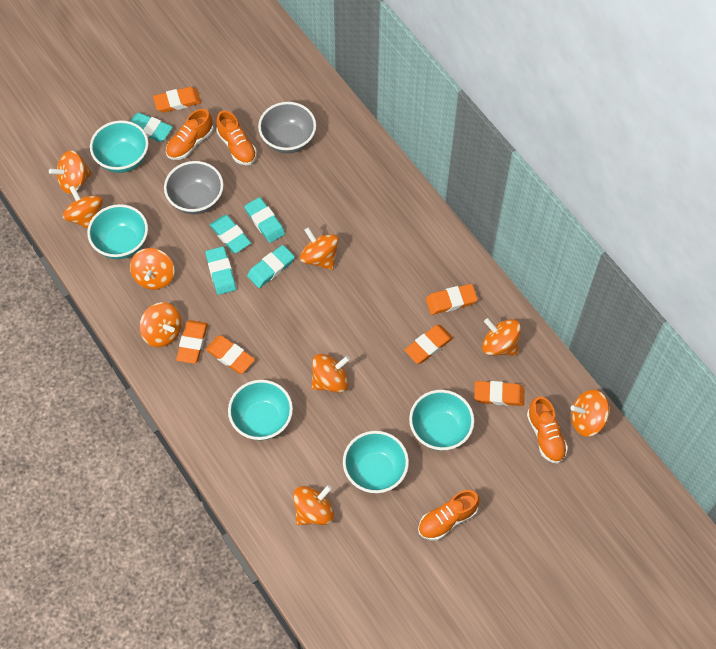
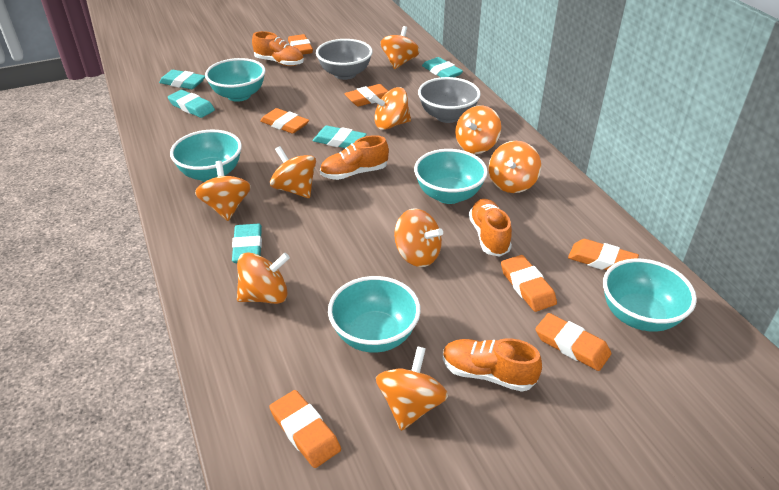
orange eraser: 6 -> 7

